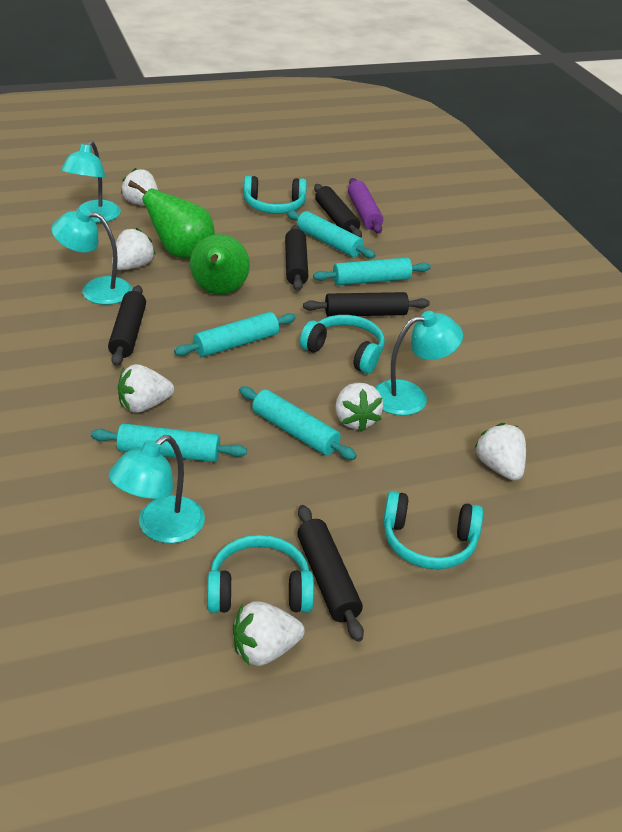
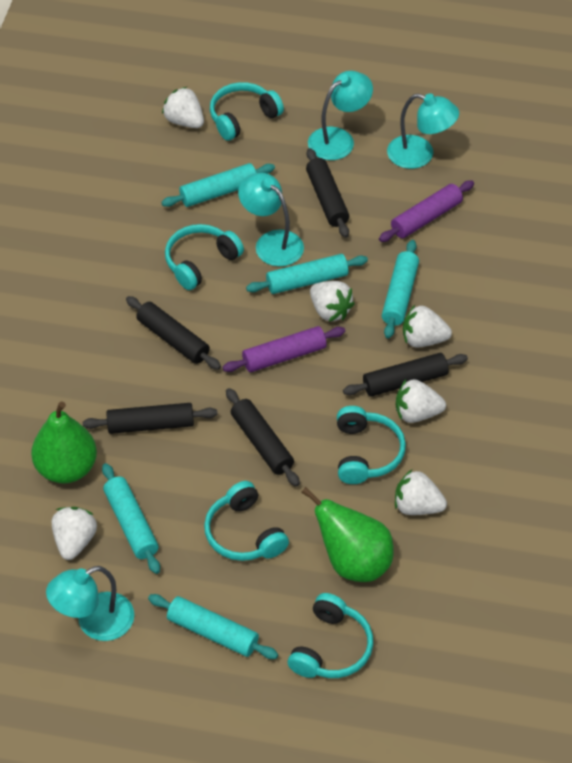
purple rolling pin: 1 -> 2
turquoise headphones: 4 -> 5

